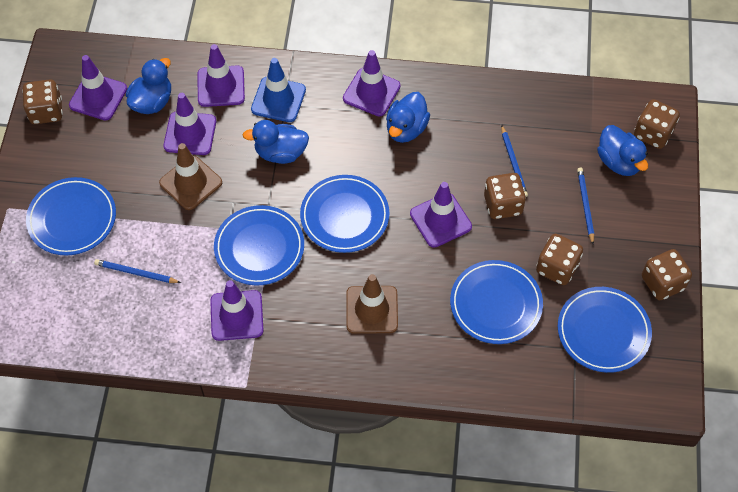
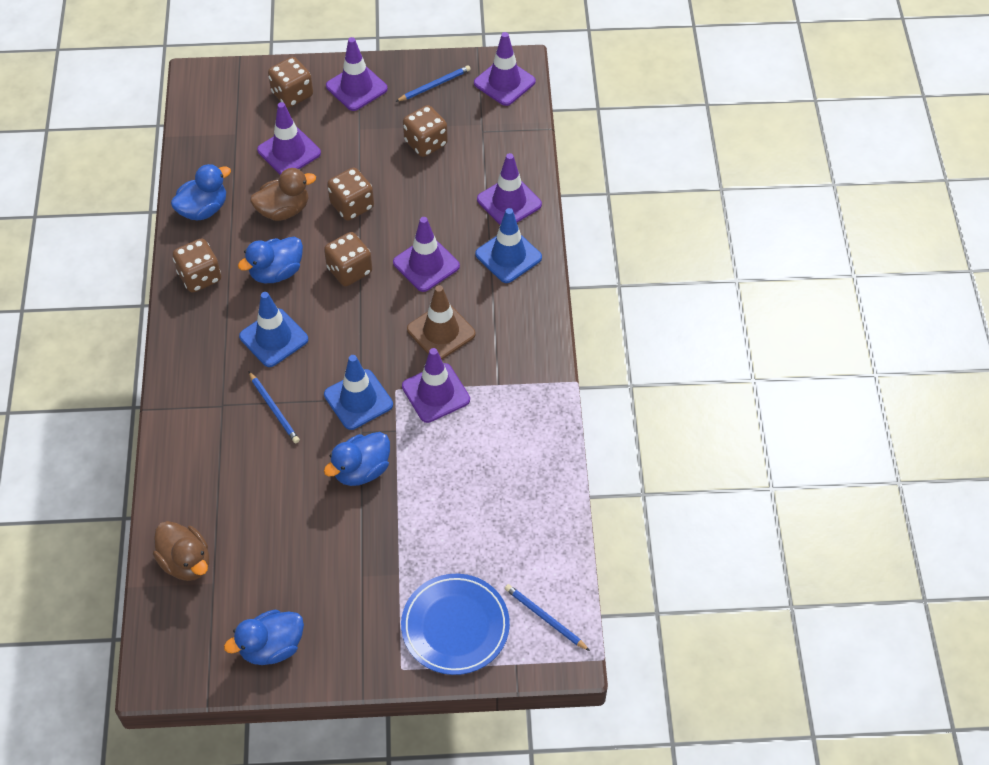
blue plate: 5 -> 1
blue traffic cone: 1 -> 3
brown duck: 0 -> 2
brown traffic cone: 2 -> 1

